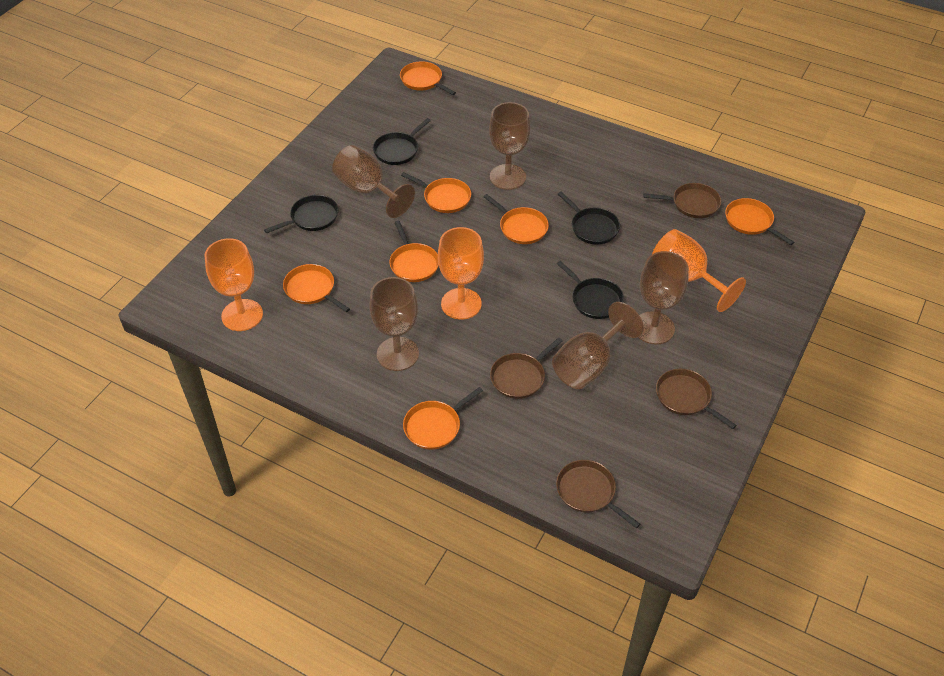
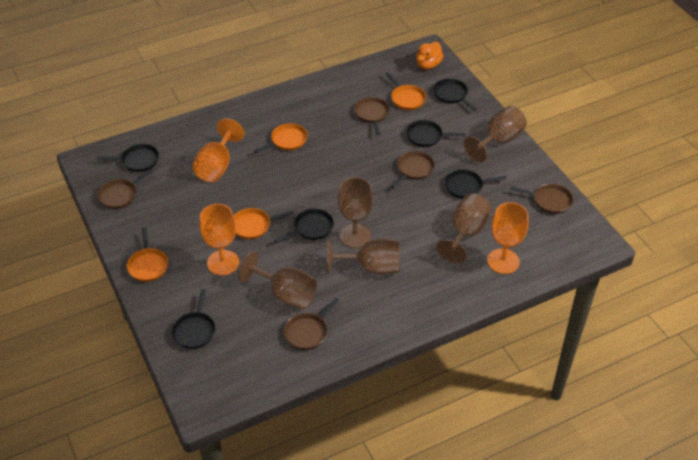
black pan: 4 -> 6
brown pan: 4 -> 5
orange duck: 0 -> 1
orange pan: 7 -> 4

